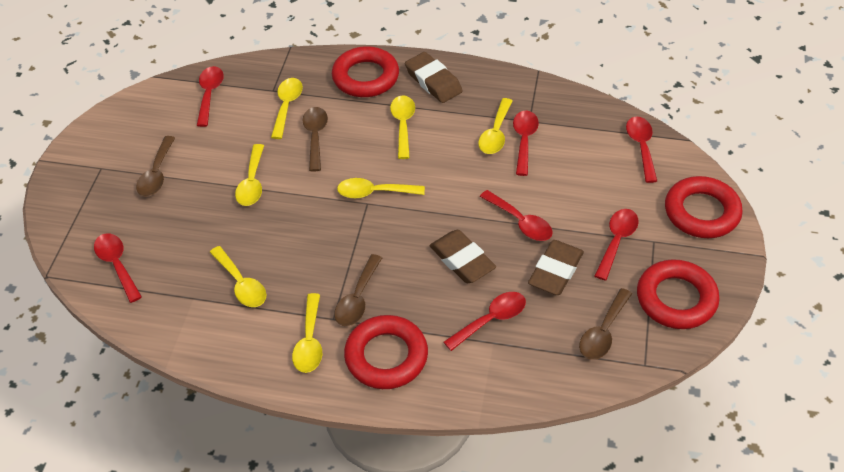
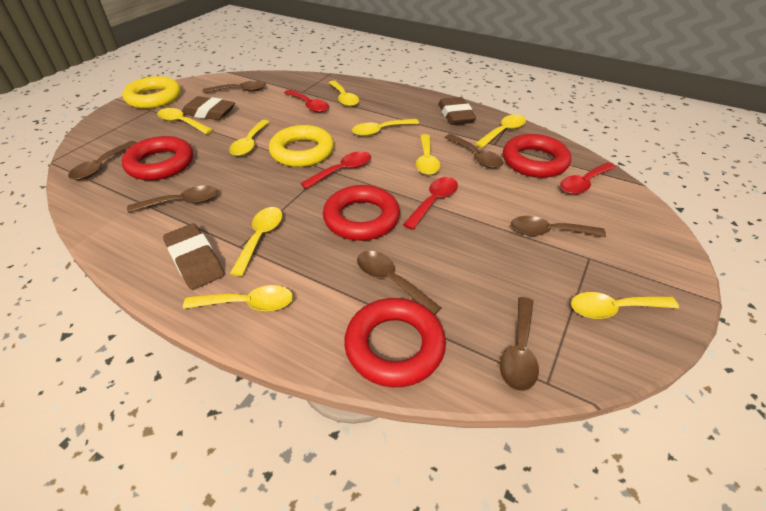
brown spoon: 4 -> 7
red spoon: 7 -> 4
yellow ring: 0 -> 2
yellow spoon: 7 -> 9

